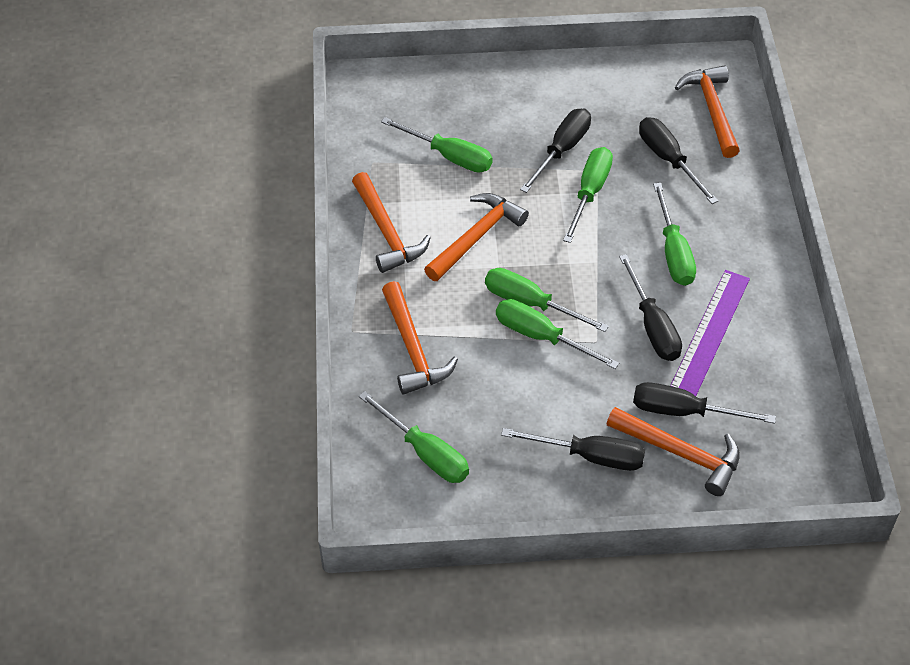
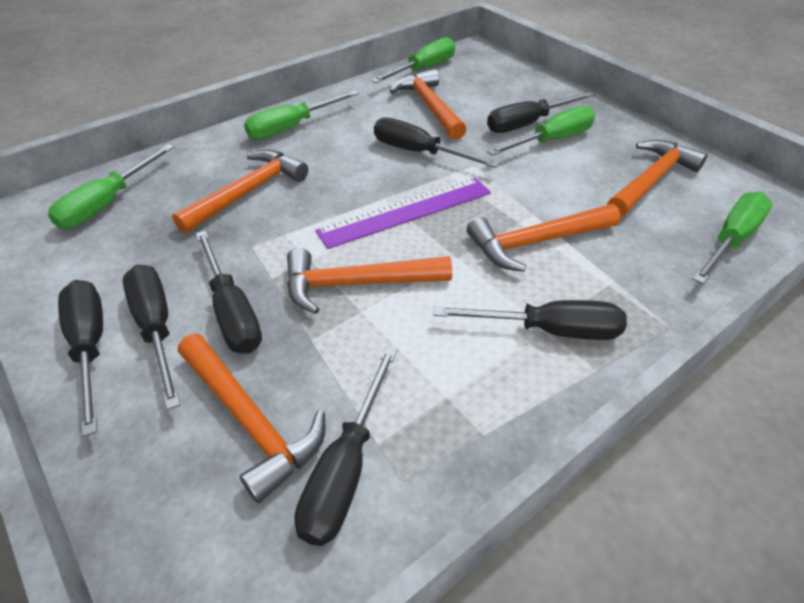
black screwdriver: 5 -> 7
green screwdriver: 6 -> 5
orange hammer: 5 -> 6

